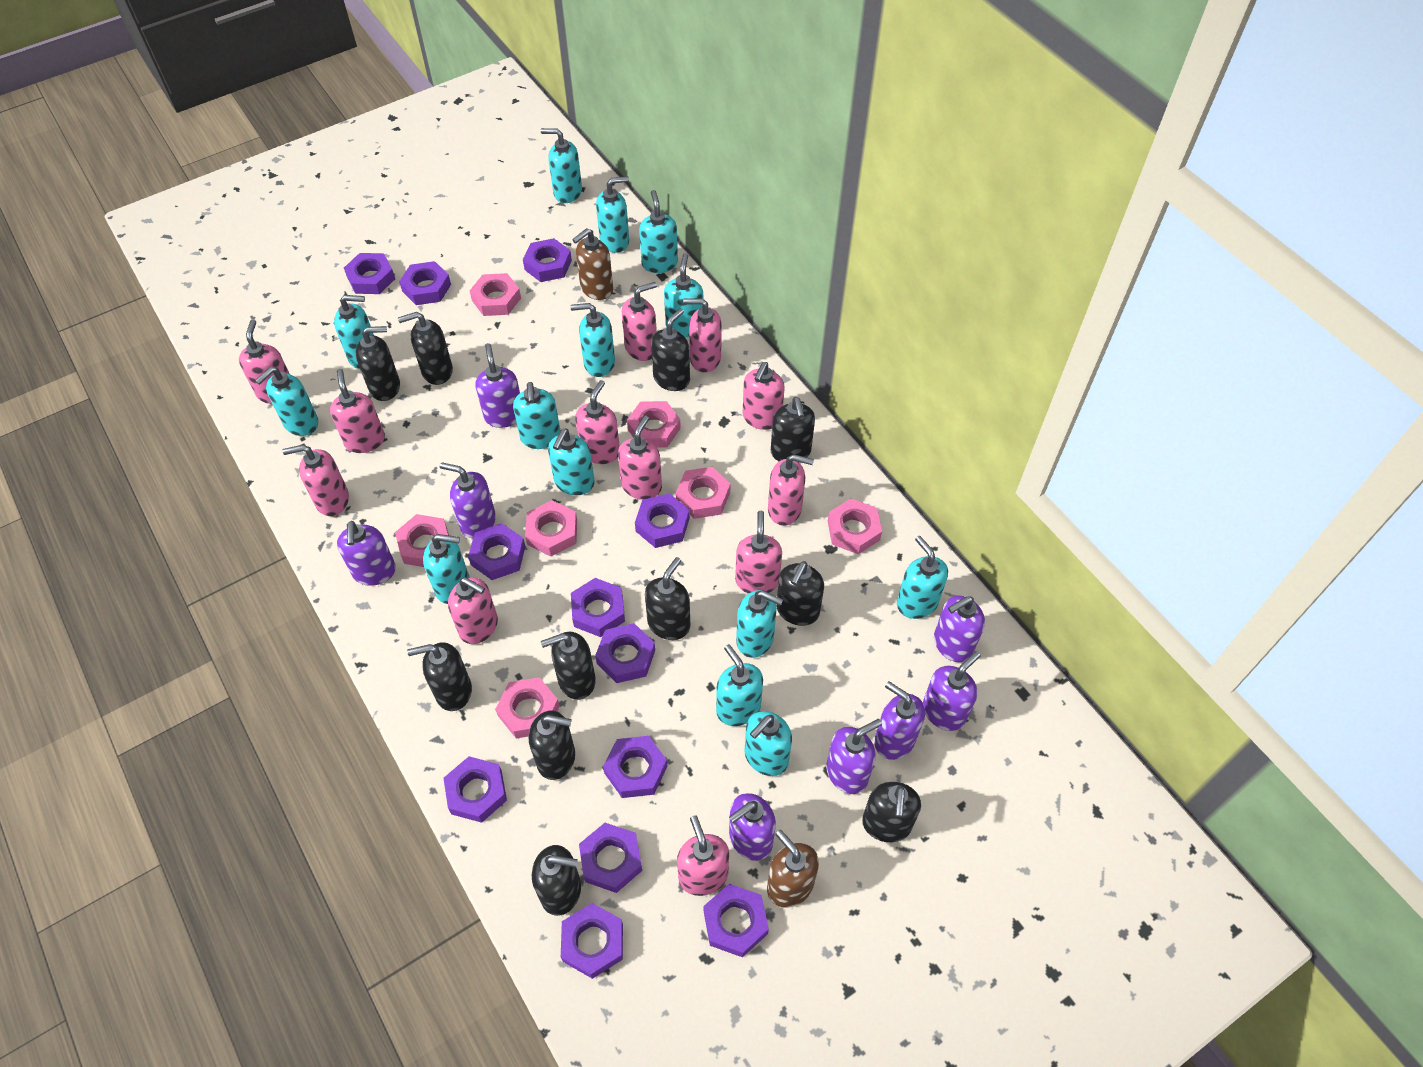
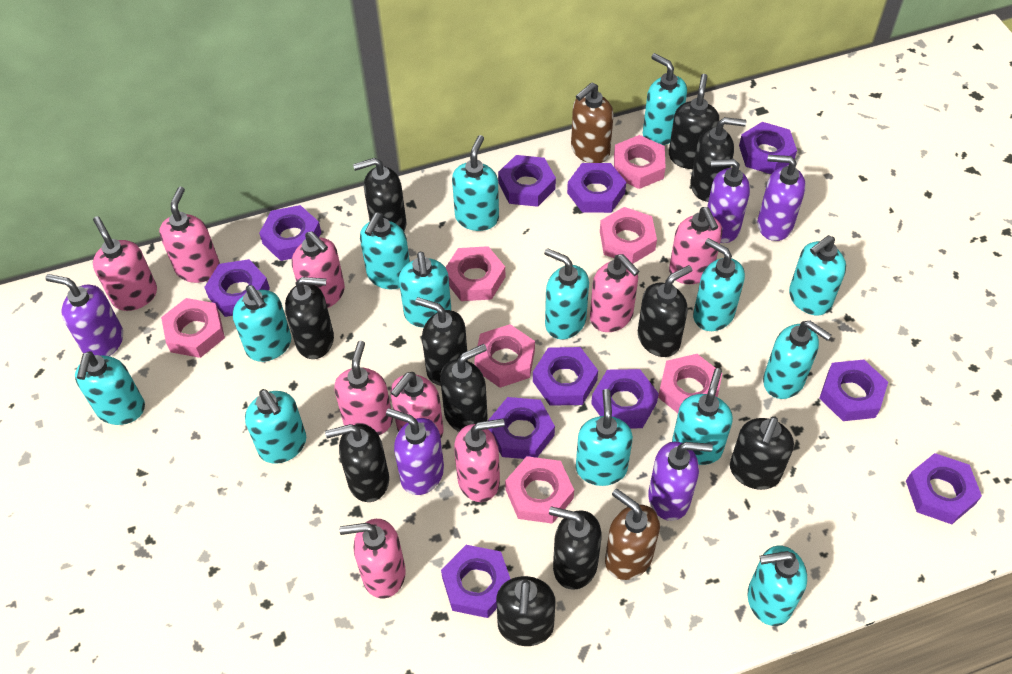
pink soap dispenser: 12 -> 9
purple nut: 12 -> 11
purple soap dispenser: 8 -> 5

